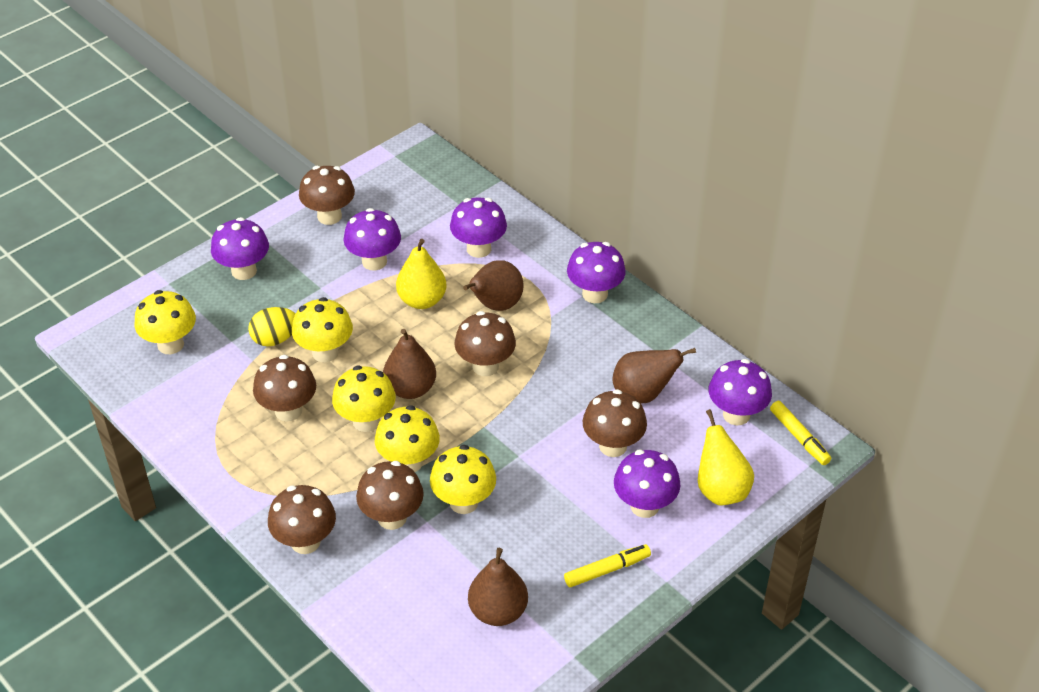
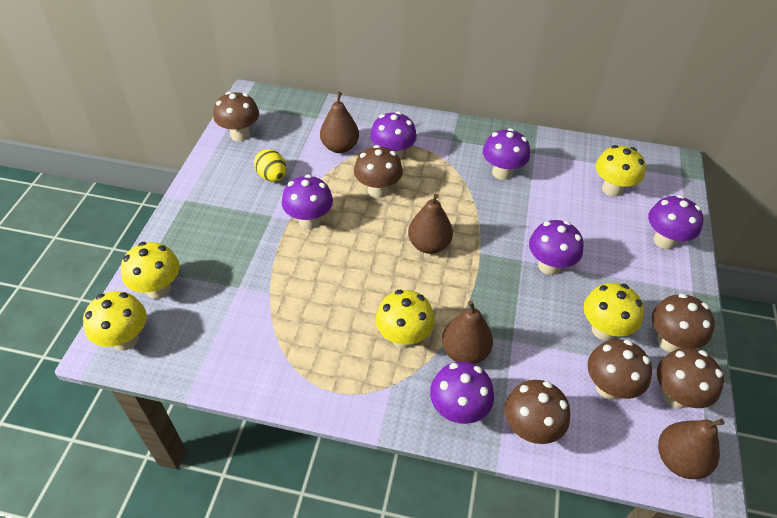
yellow marker: 2 -> 0
yellow pear: 2 -> 0

